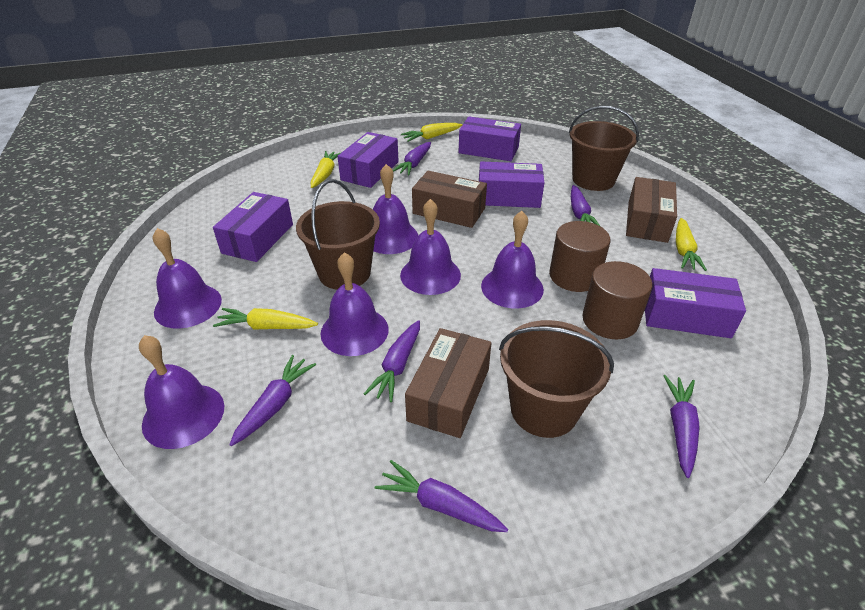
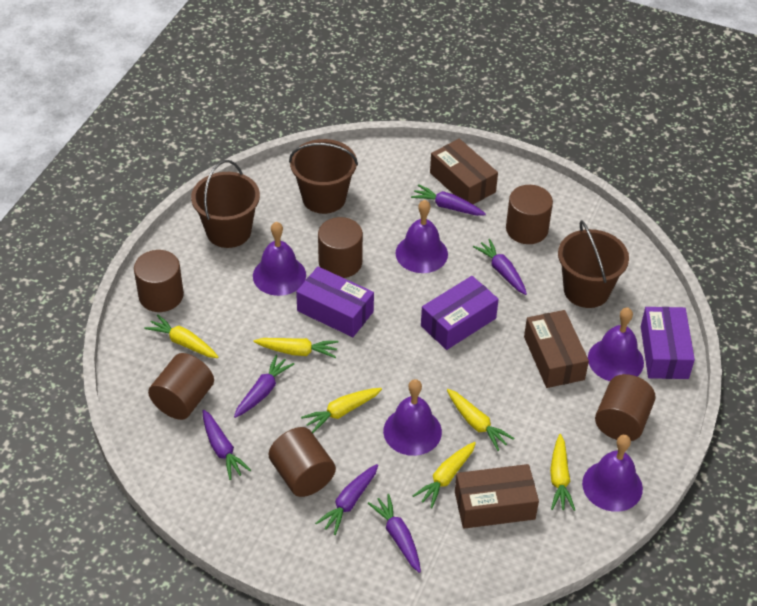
brown cylinder: 2 -> 6
purple bell: 6 -> 5
purple box: 5 -> 3
yellow carrot: 4 -> 6

